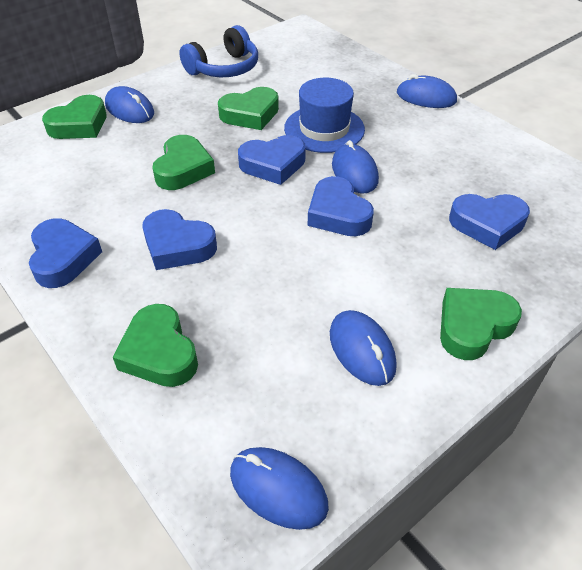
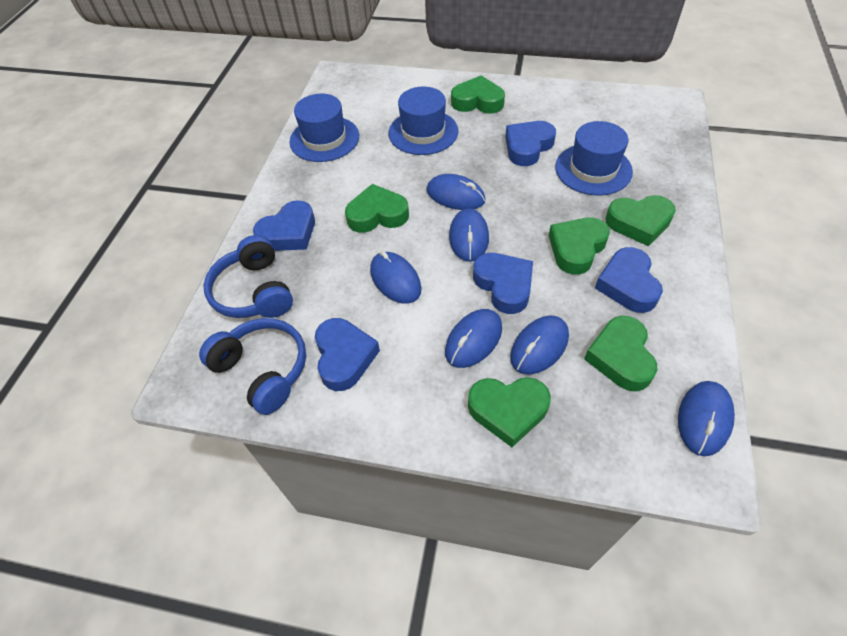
blue hat: 1 -> 3
blue headphones: 1 -> 2
blue mouse: 5 -> 6
green heart: 5 -> 6

